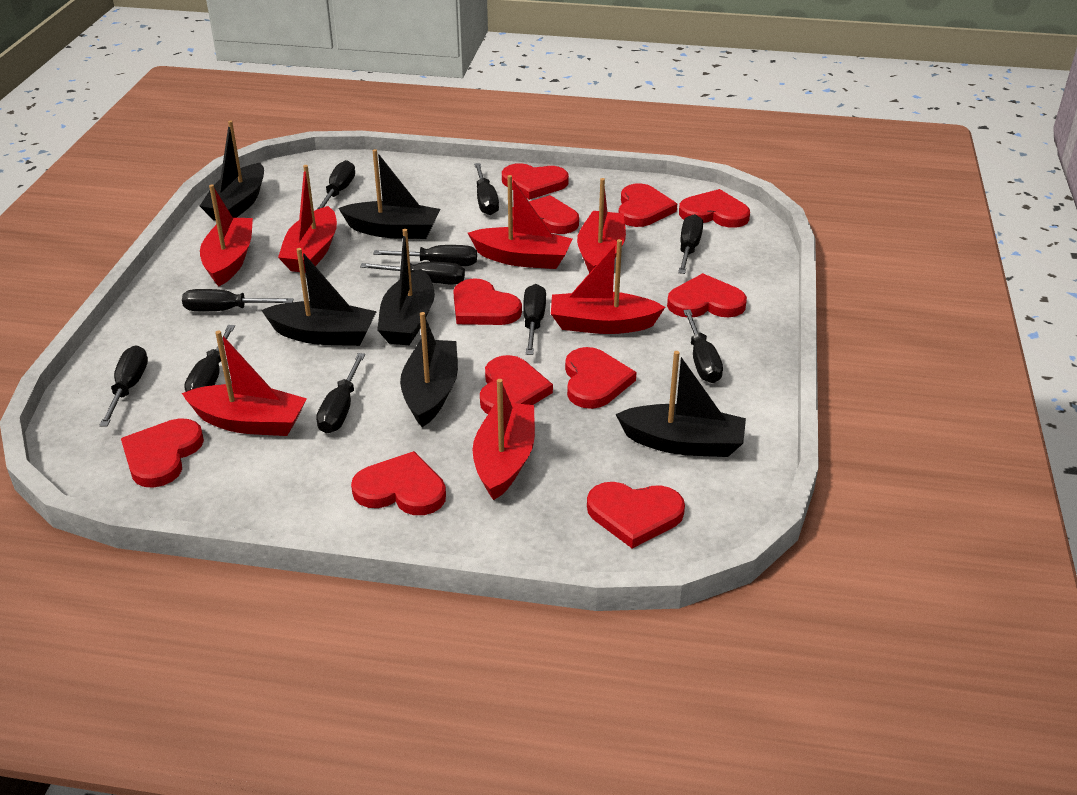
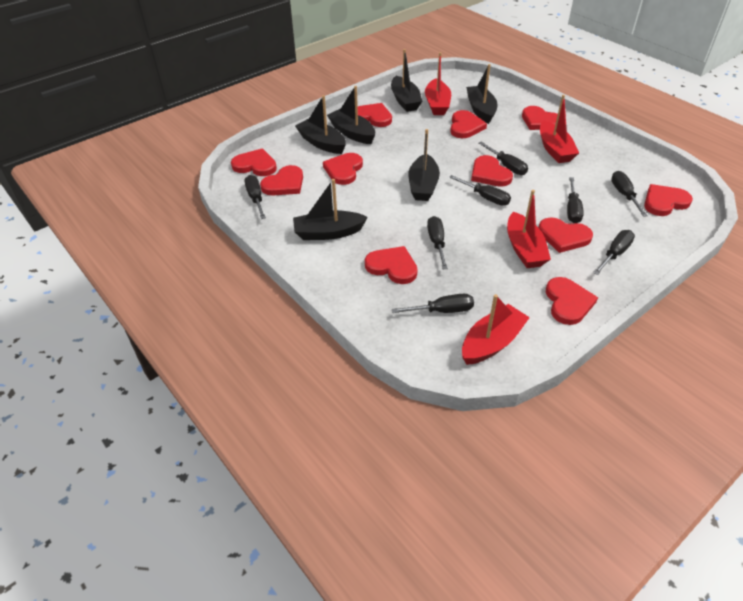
black screwdriver: 11 -> 8
red boat: 7 -> 4

